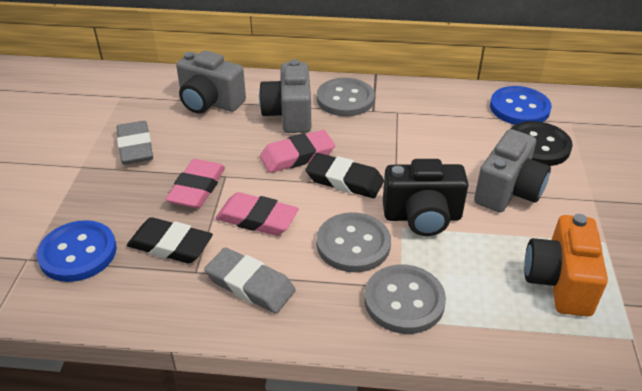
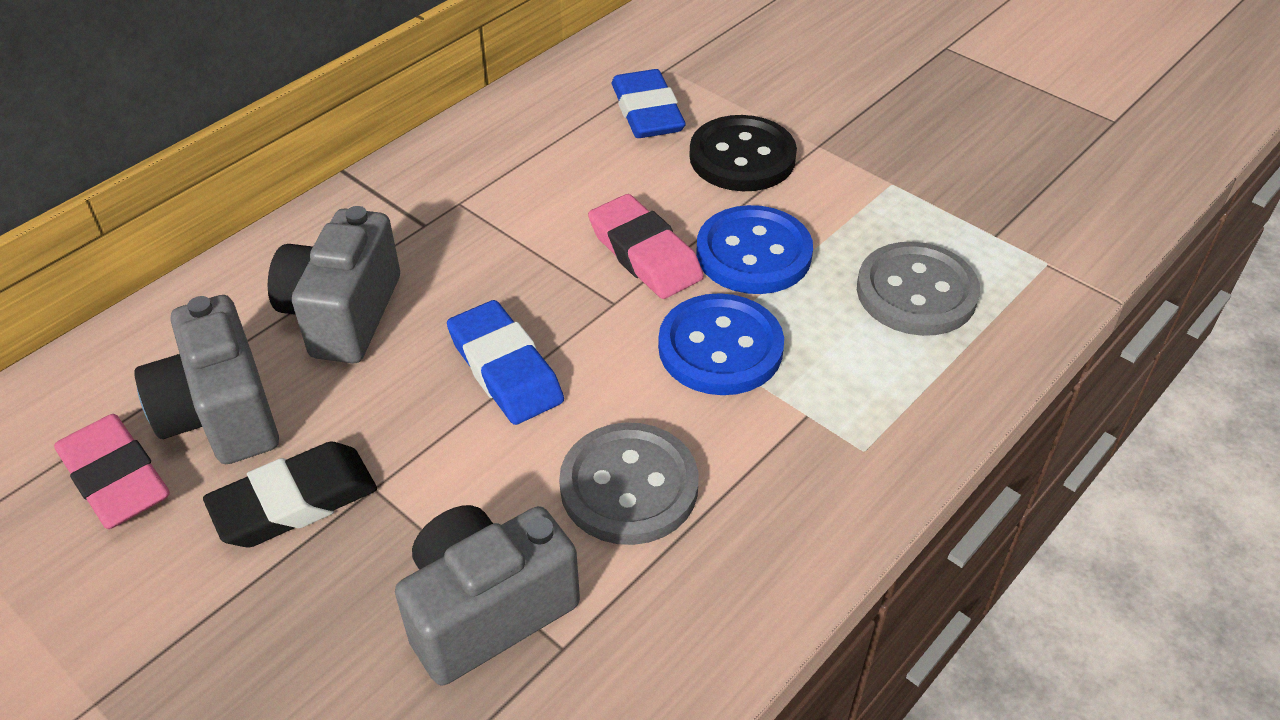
black camera: 1 -> 0
black eraser: 2 -> 1
blue eraser: 0 -> 2
grey button: 3 -> 2
grey eraser: 2 -> 0
orange camera: 1 -> 0
pink eraser: 3 -> 2

